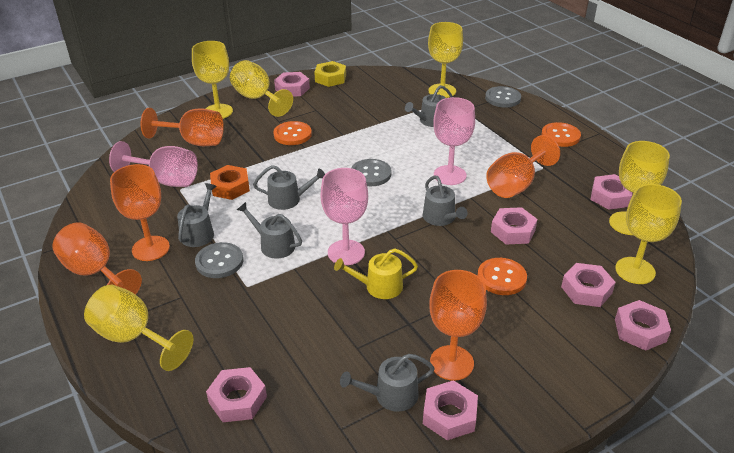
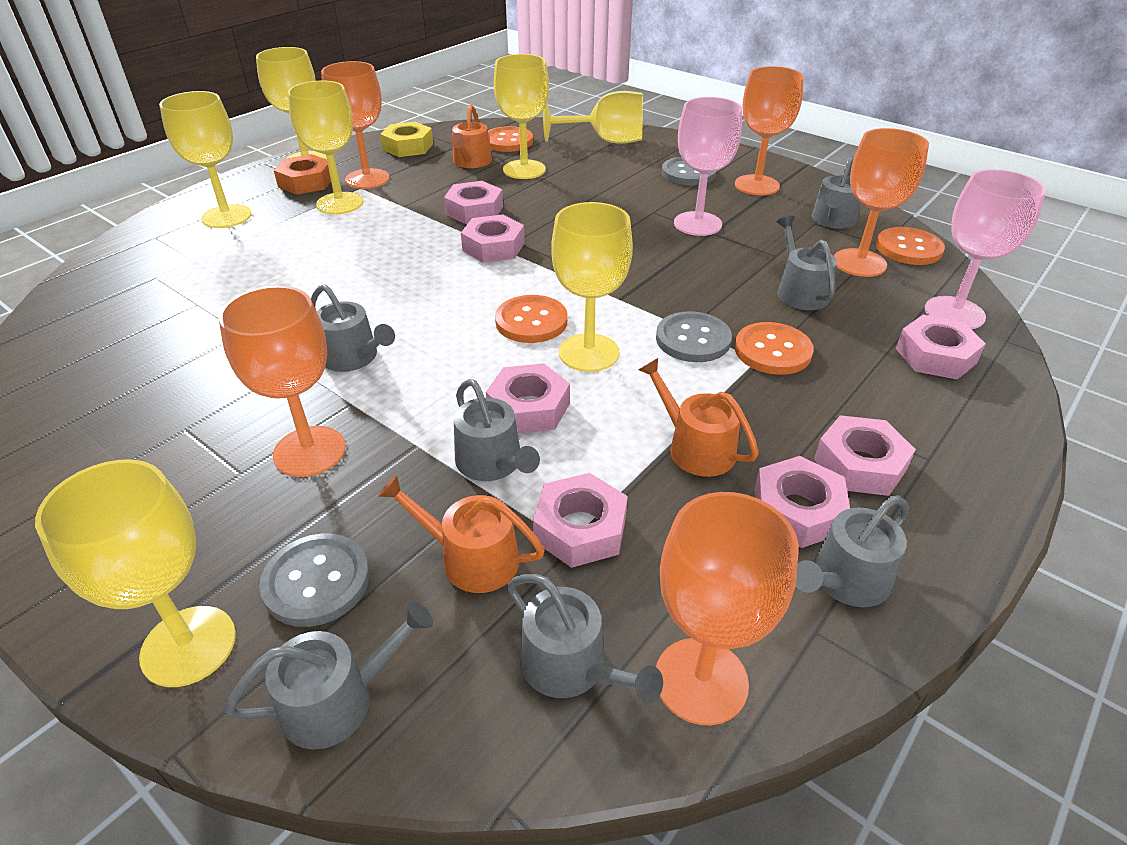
grey watering can: 6 -> 7
orange button: 3 -> 4
orange watering can: 0 -> 3
pink goblet: 3 -> 2
yellow goblet: 6 -> 7
yellow watering can: 1 -> 0

